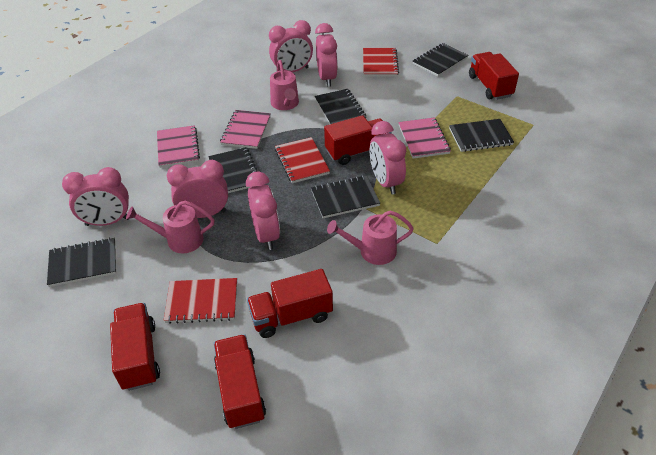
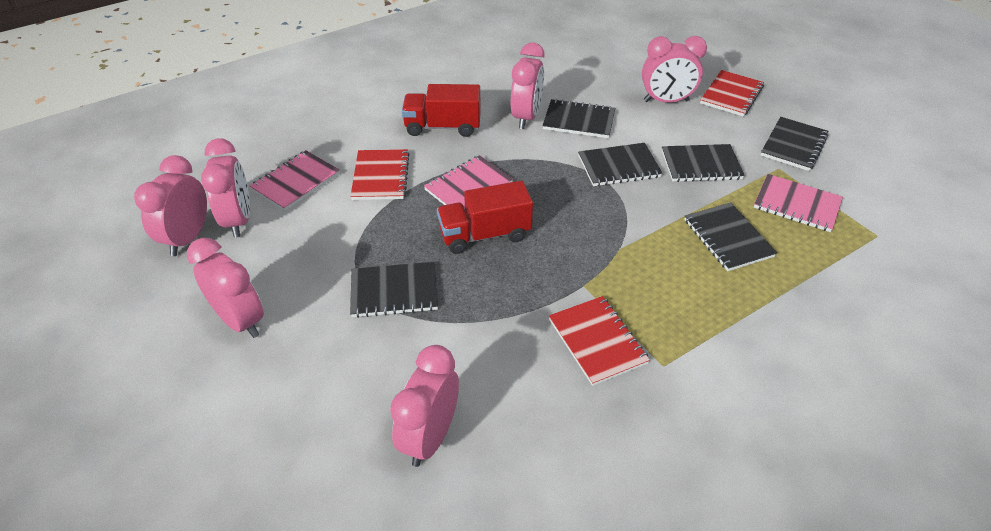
pink watering can: 3 -> 0
red truck: 5 -> 2

